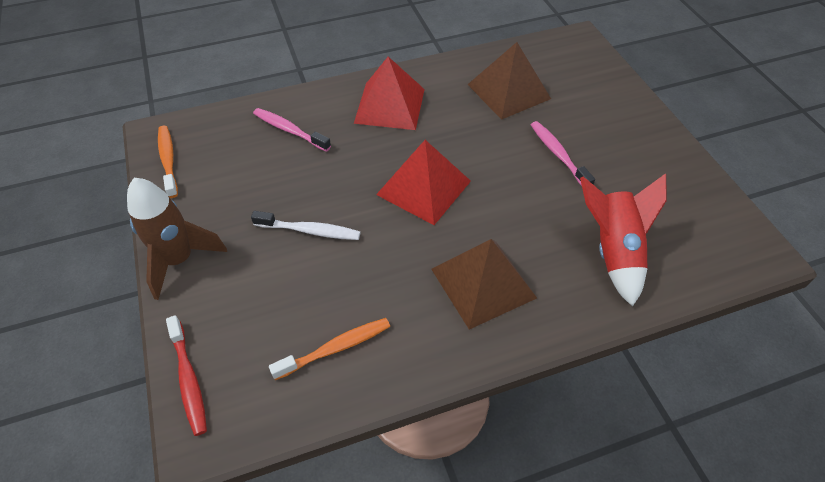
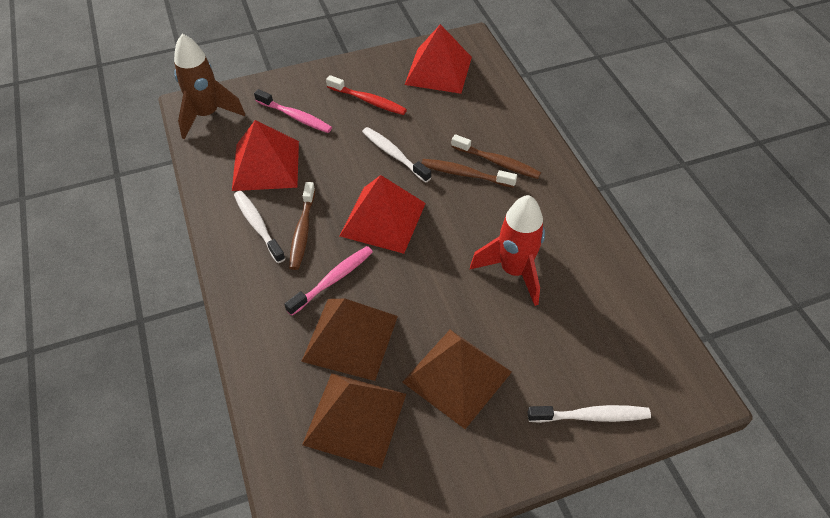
brown pyramid: 2 -> 3
brown toothbrush: 0 -> 3
orange toothbrush: 2 -> 0
red pyramid: 2 -> 3
white toothbrush: 1 -> 3

